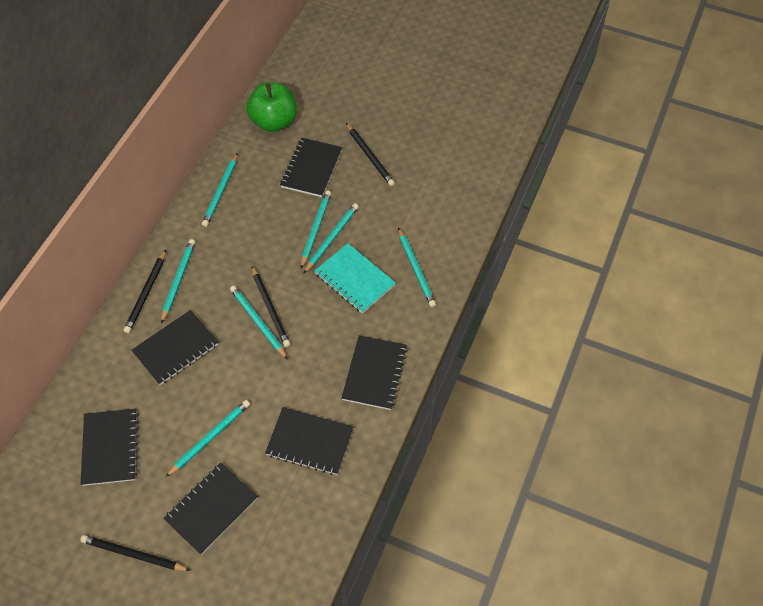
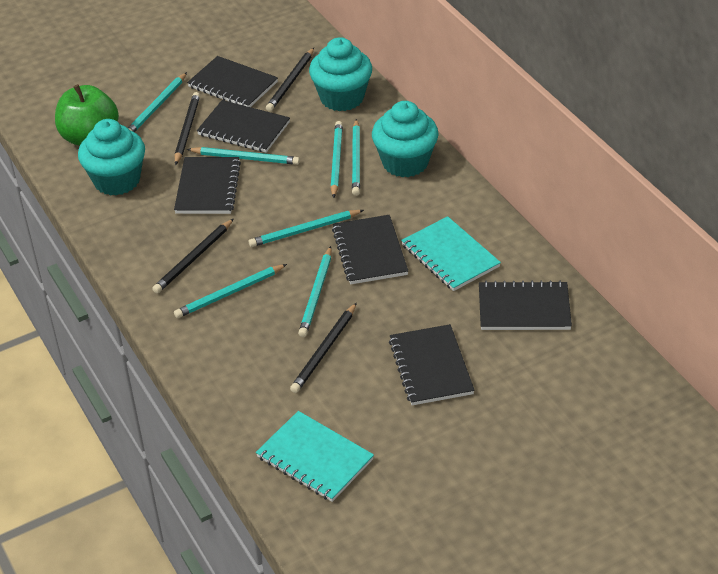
turquoise cupcake: 0 -> 3
turquoise notebook: 1 -> 2

